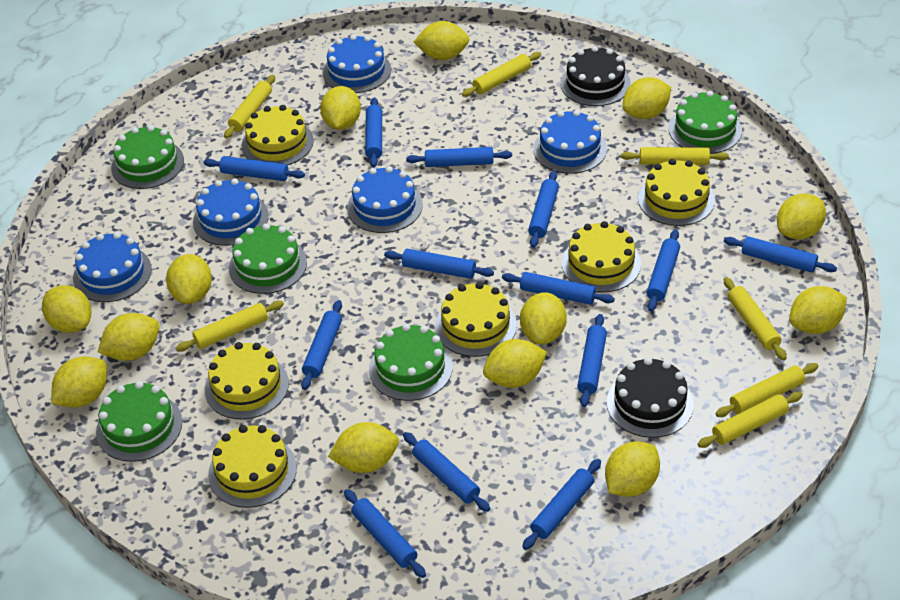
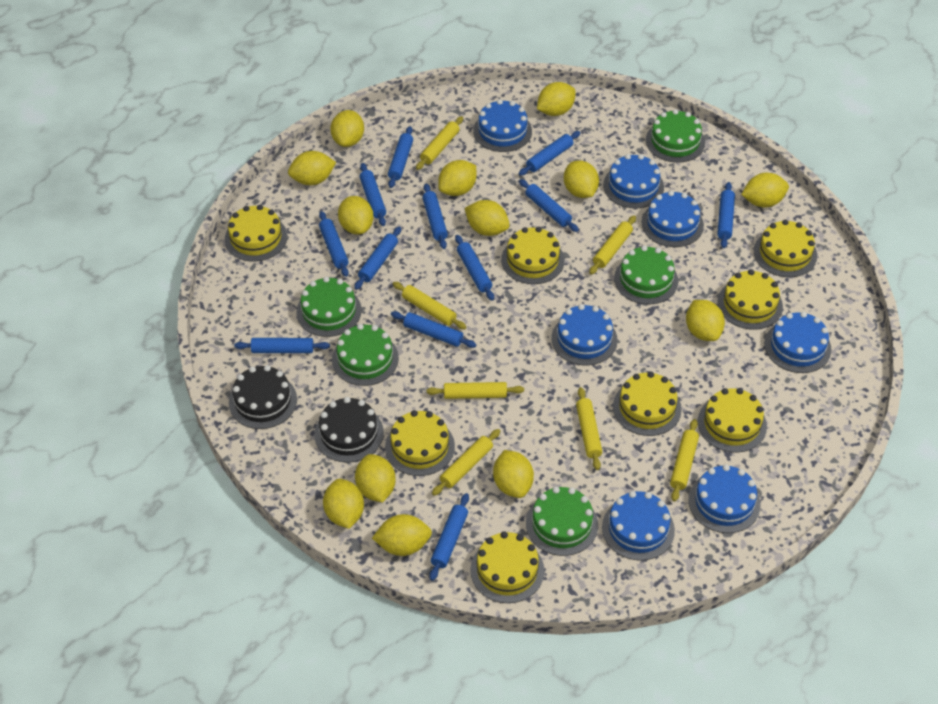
blue cake: 5 -> 7
blue rolling pin: 13 -> 12
yellow cake: 6 -> 8

